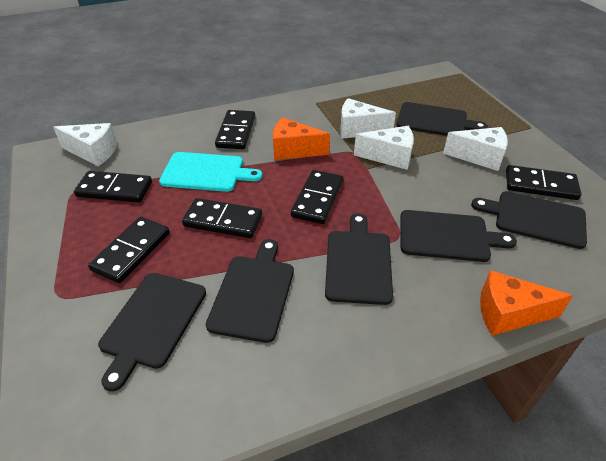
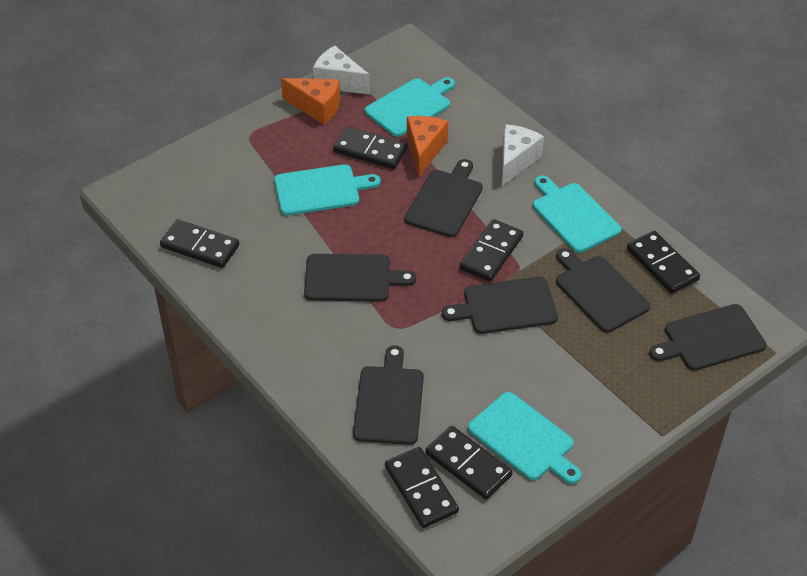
turquoise cutting board: 1 -> 4
white cheese: 4 -> 2

